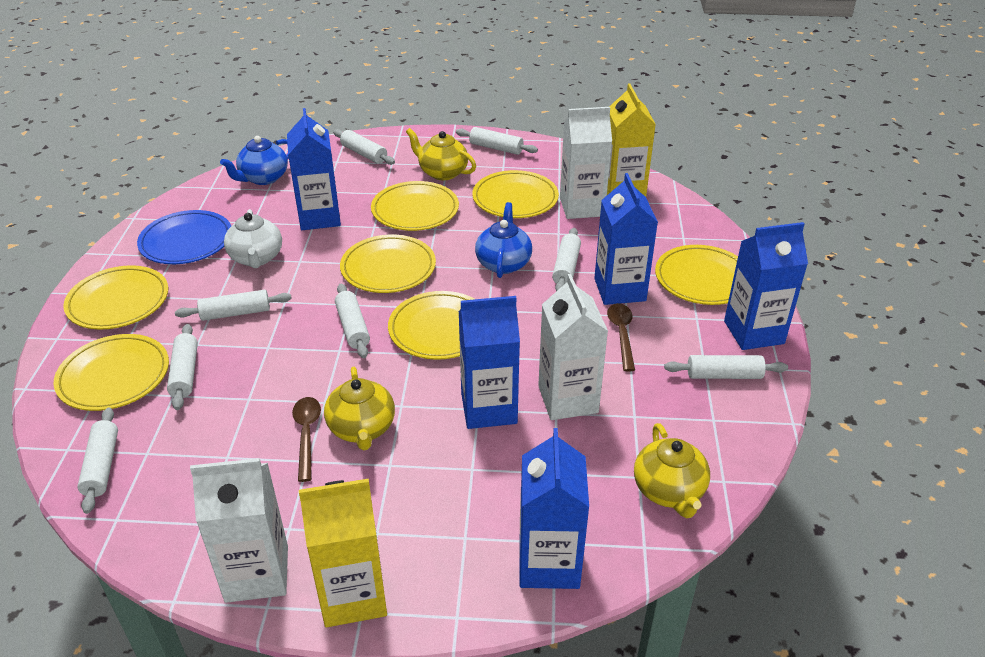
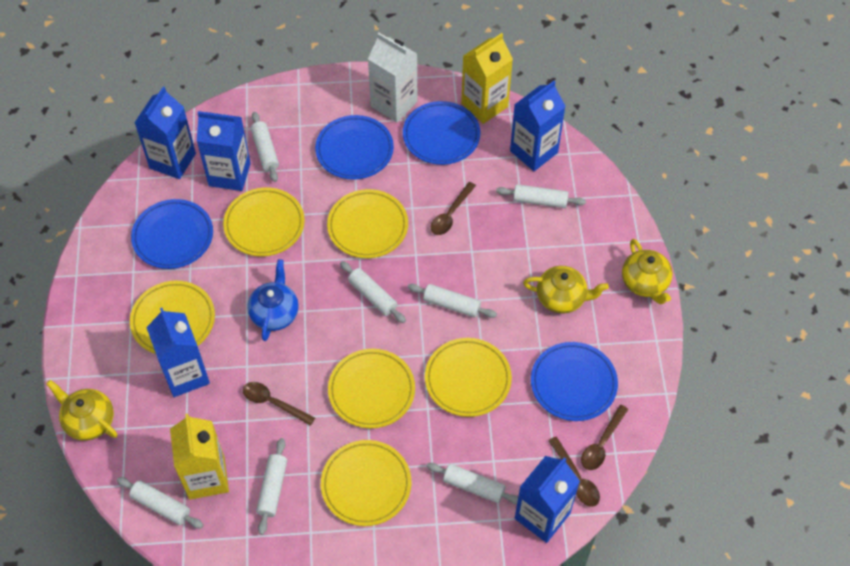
blue plate: 1 -> 4
blue teapot: 2 -> 1
brown spoon: 2 -> 4
white carton: 3 -> 1
white rolling pin: 8 -> 7
white teapot: 1 -> 0
yellow plate: 7 -> 6

